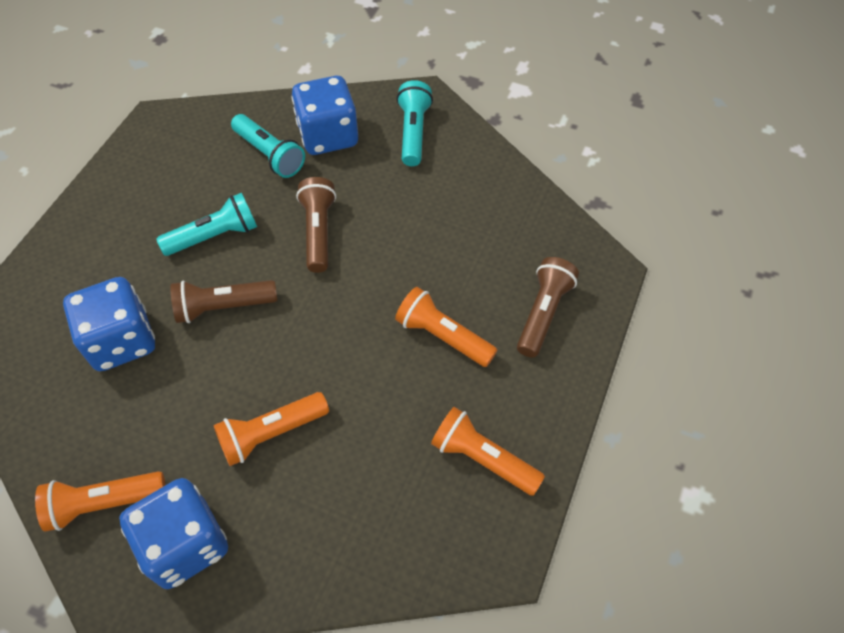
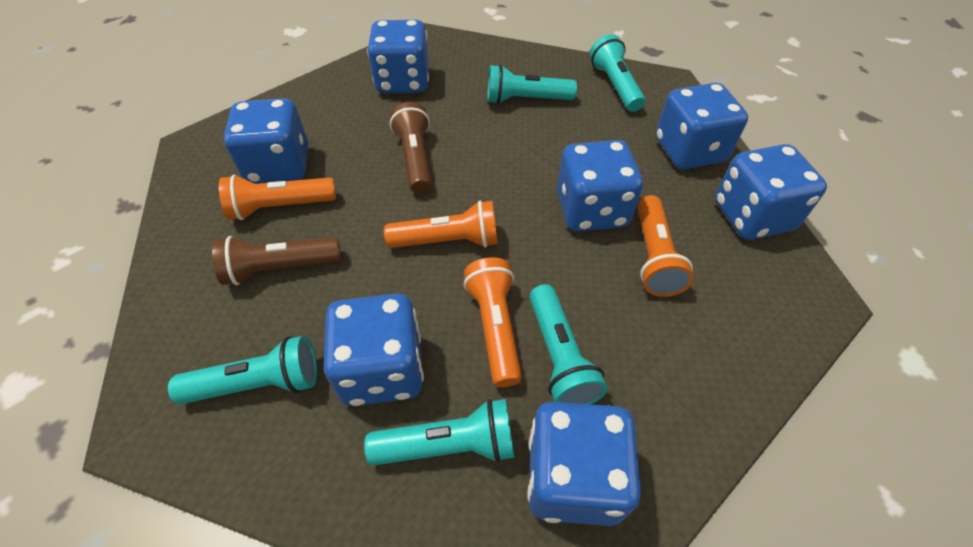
blue dice: 3 -> 7
brown flashlight: 3 -> 2
turquoise flashlight: 3 -> 5

